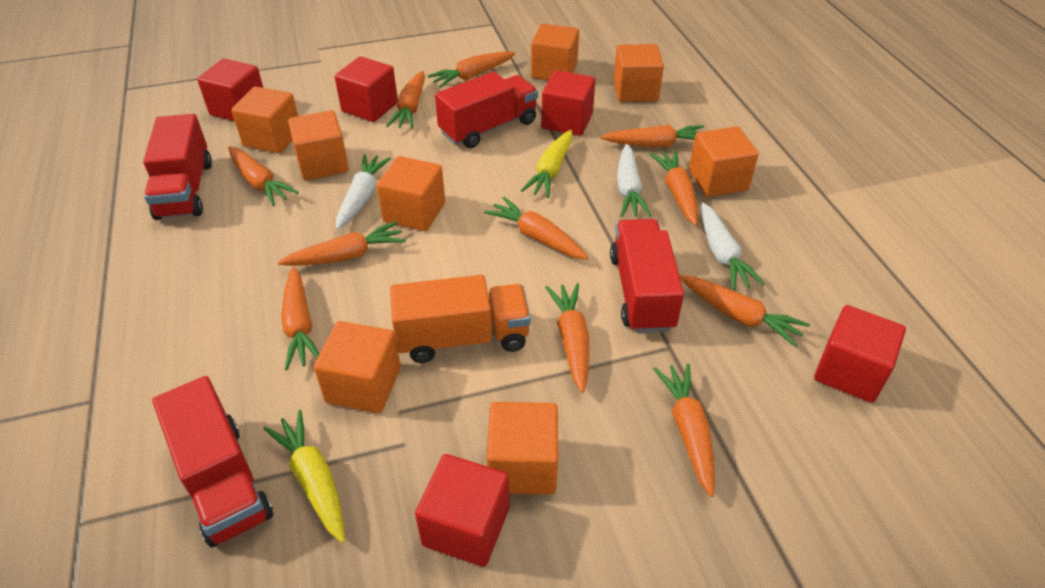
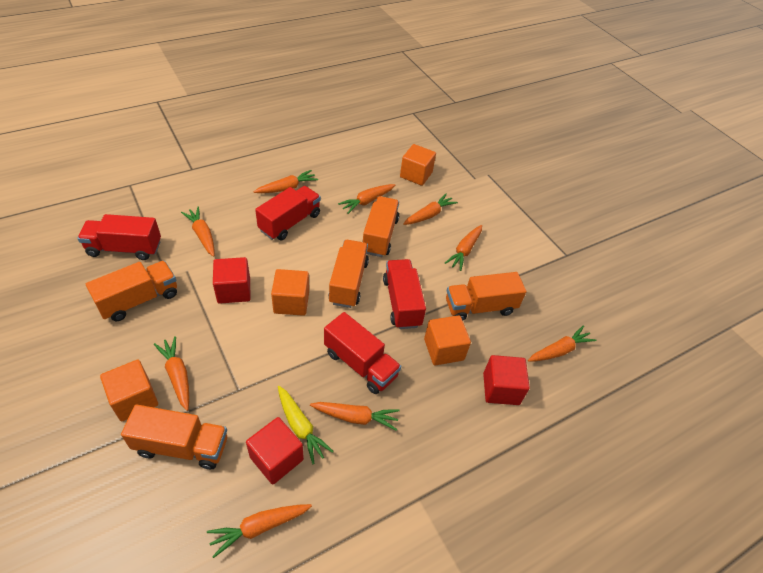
orange carrot: 11 -> 9
orange cube: 8 -> 4
orange truck: 1 -> 5
red cube: 5 -> 3
white carrot: 3 -> 0
yellow carrot: 2 -> 1

